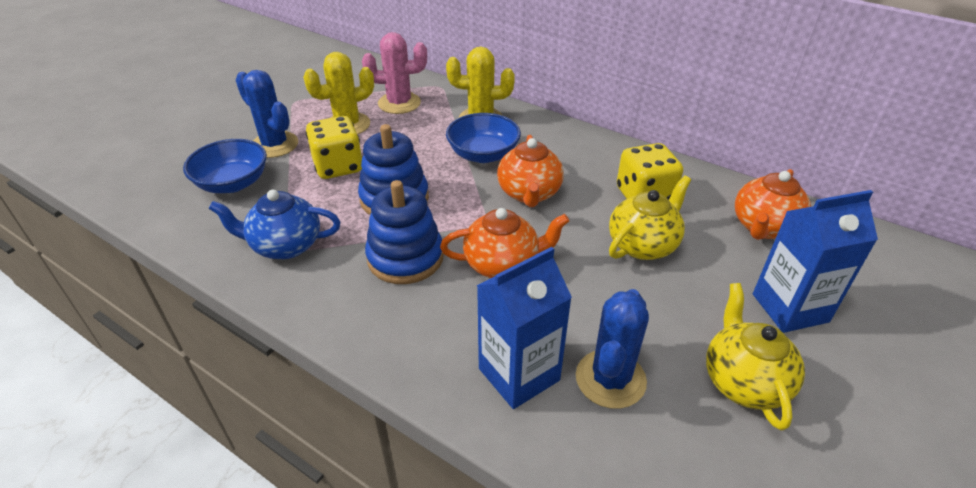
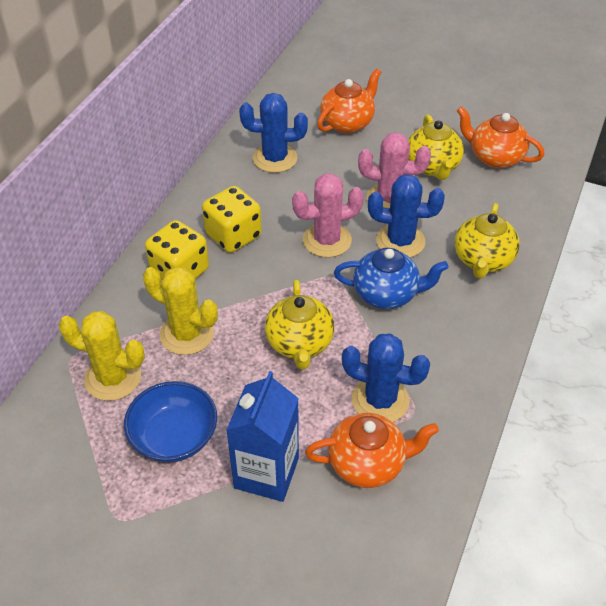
blue bowl: 2 -> 1
blue cactus: 2 -> 3
blue carton: 2 -> 1
blue stacking toy: 2 -> 0
pink cactus: 1 -> 2
yellow teapot: 2 -> 3

